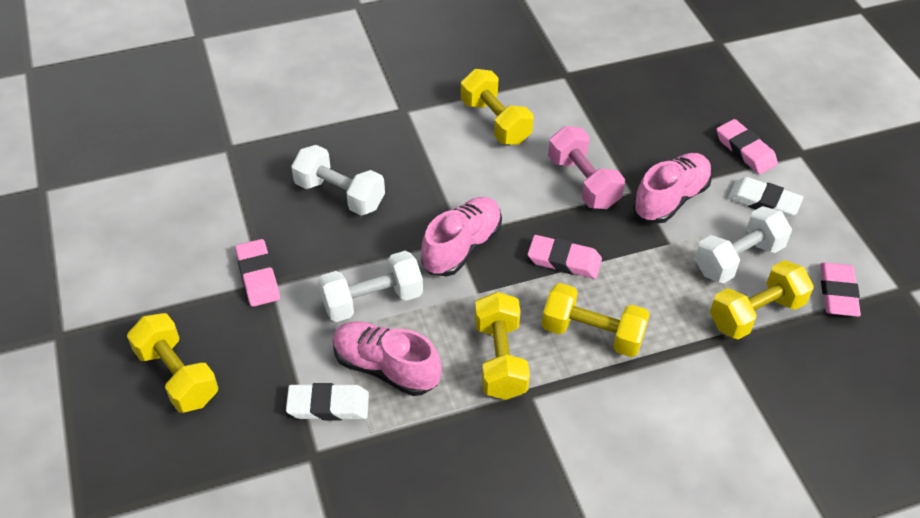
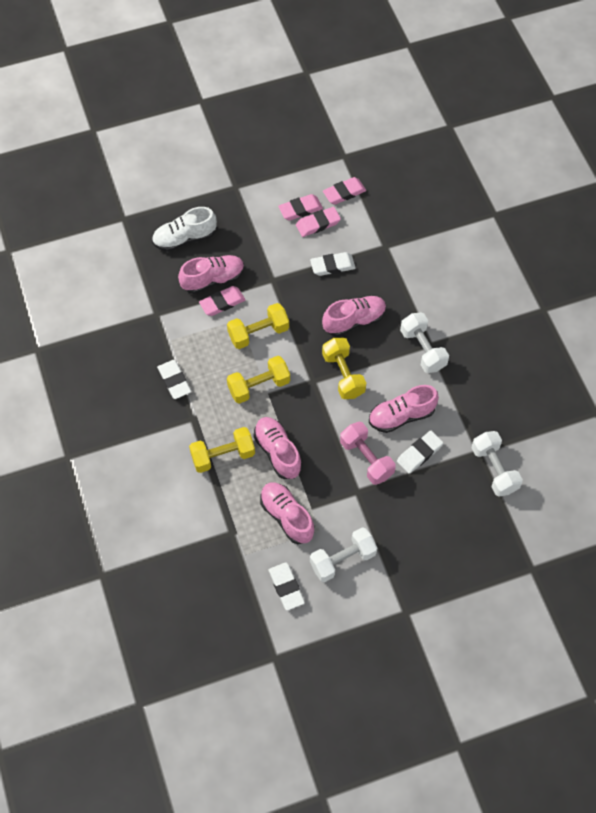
pink shoe: 3 -> 5
white eraser: 2 -> 4
white shoe: 0 -> 1
yellow dumbbell: 5 -> 4

